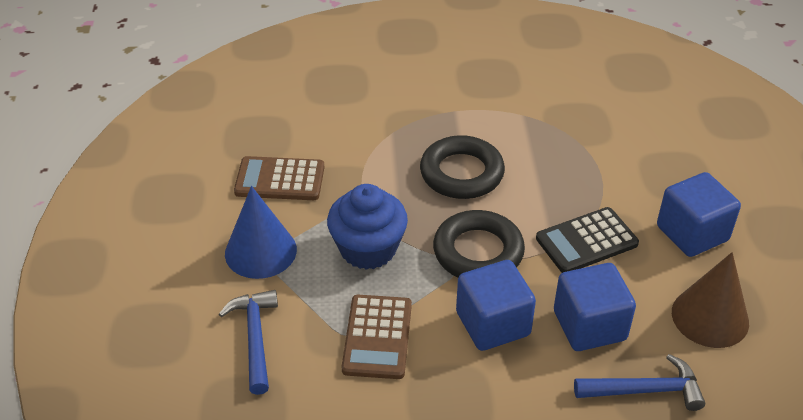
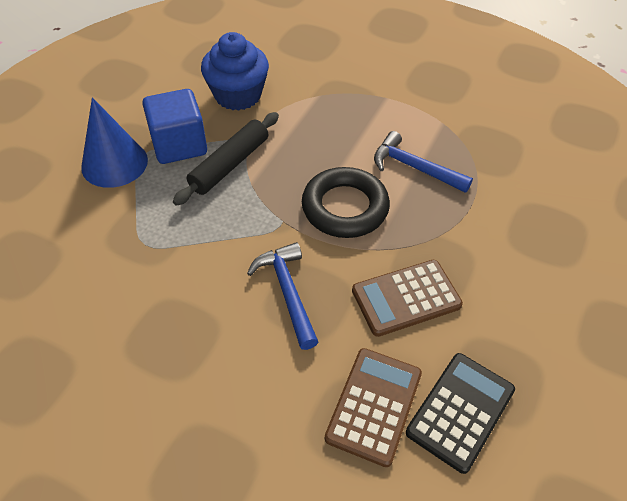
black ring: 2 -> 1
black rolling pin: 0 -> 1
blue cube: 3 -> 1
brown cone: 1 -> 0

